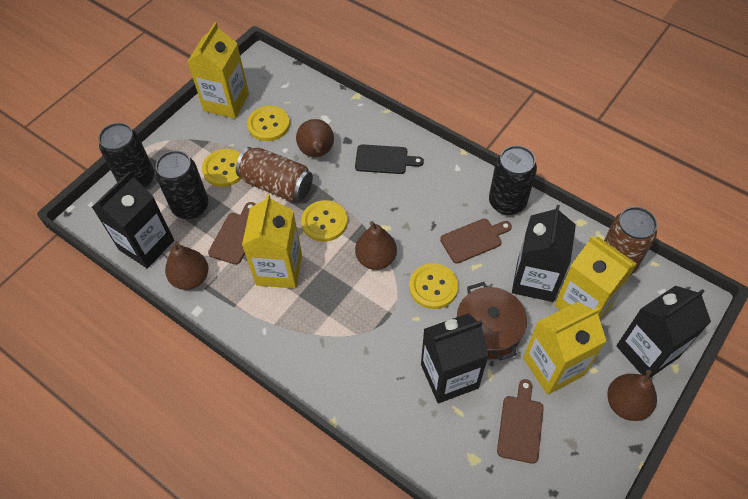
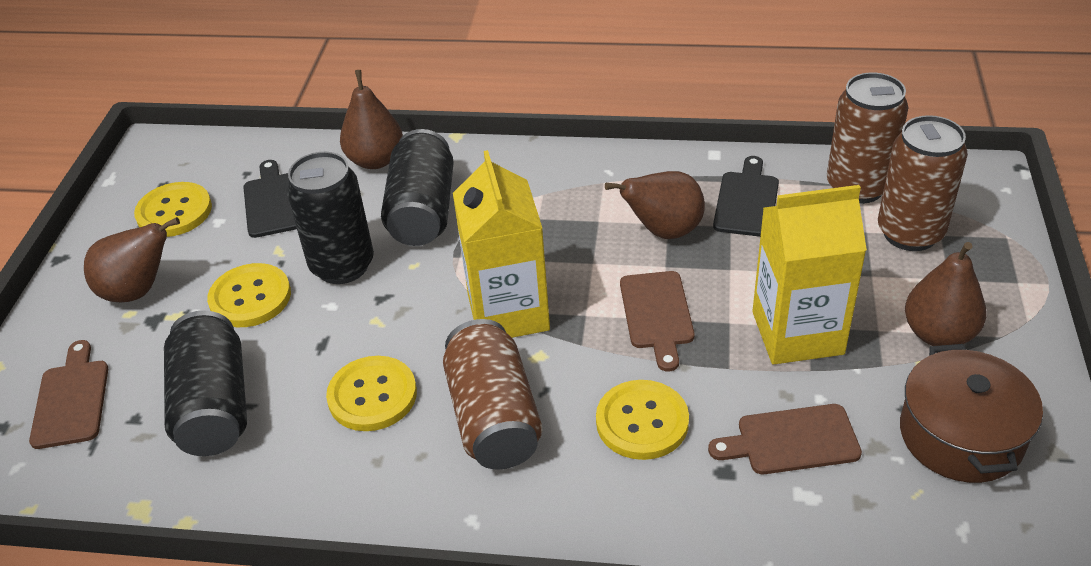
black carton: 4 -> 0
black cutting board: 1 -> 2
brown can: 2 -> 3
yellow carton: 4 -> 2

